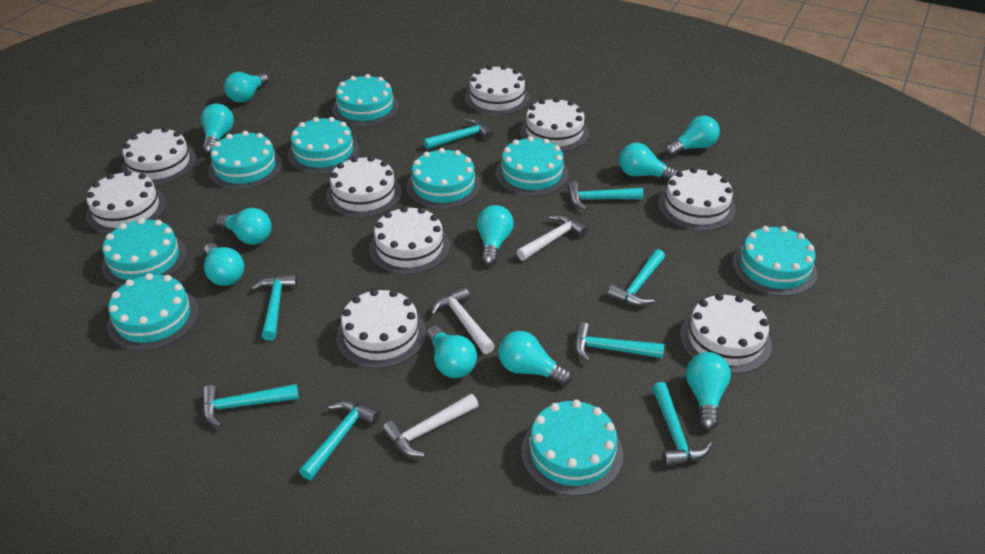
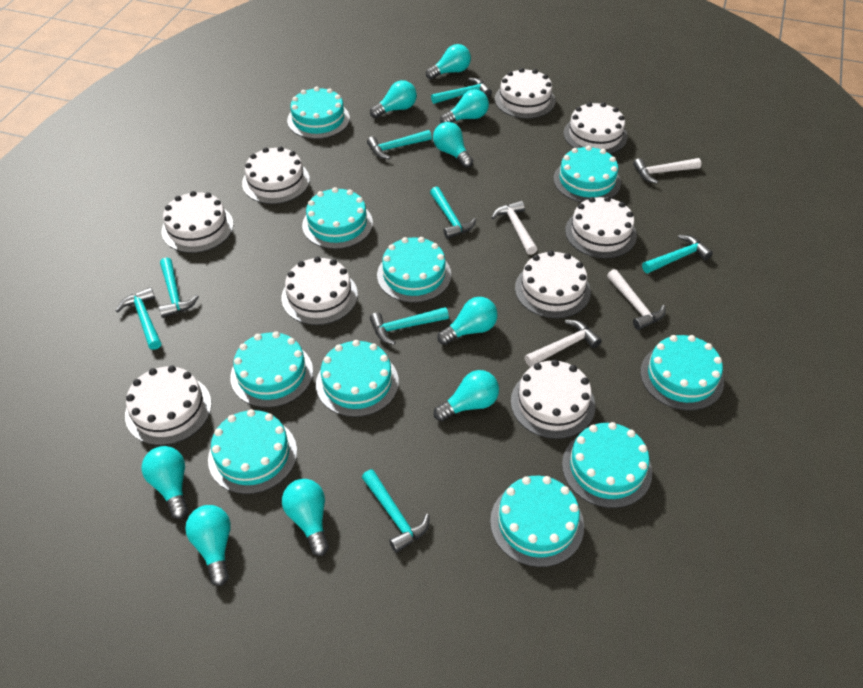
turquoise cake: 9 -> 10
turquoise light bulb: 10 -> 9
white hammer: 3 -> 4

